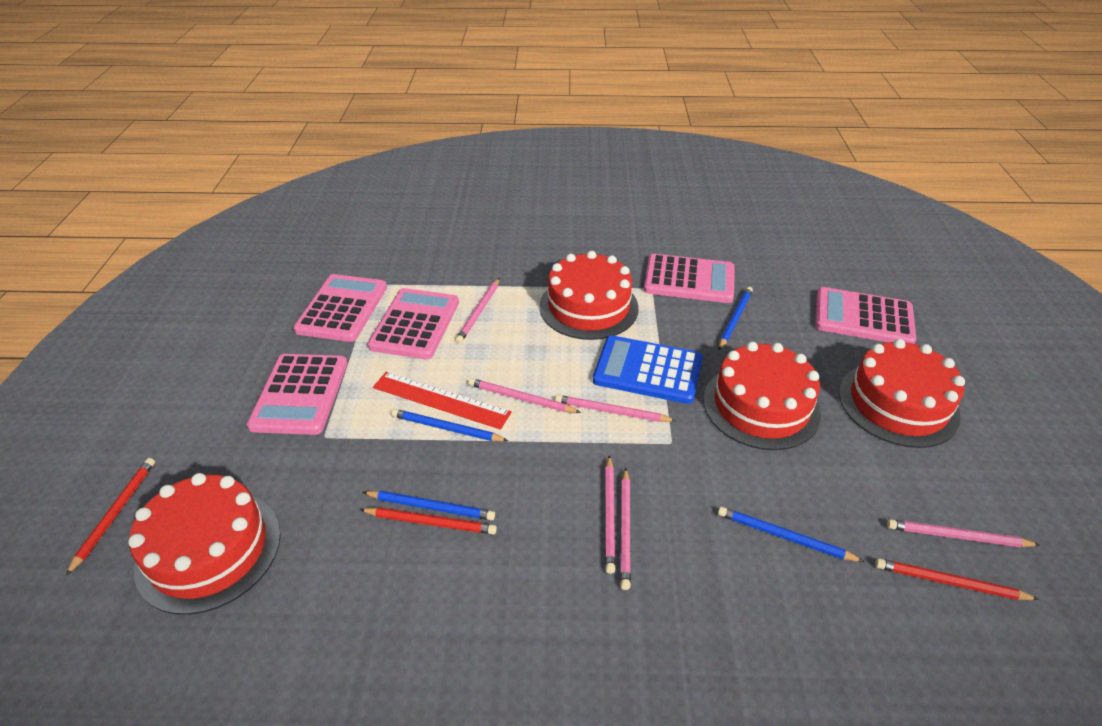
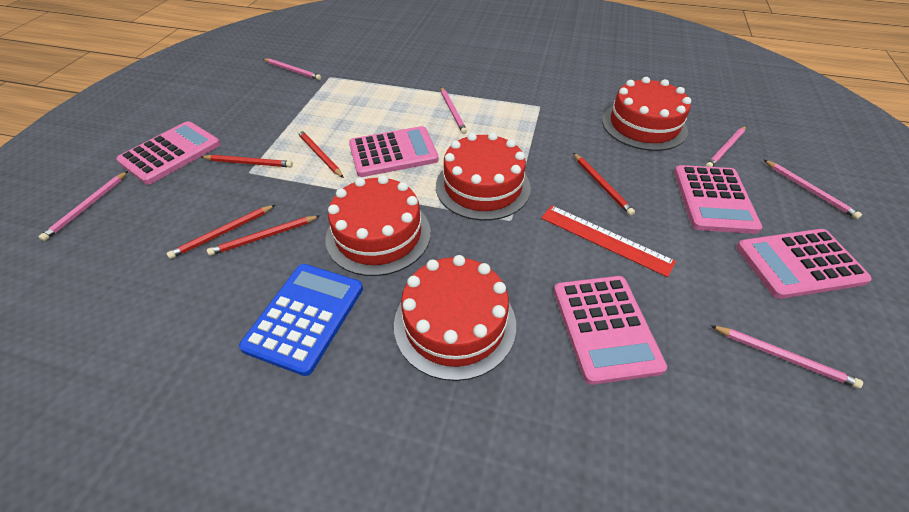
blue pencil: 4 -> 0
red pencil: 3 -> 5

